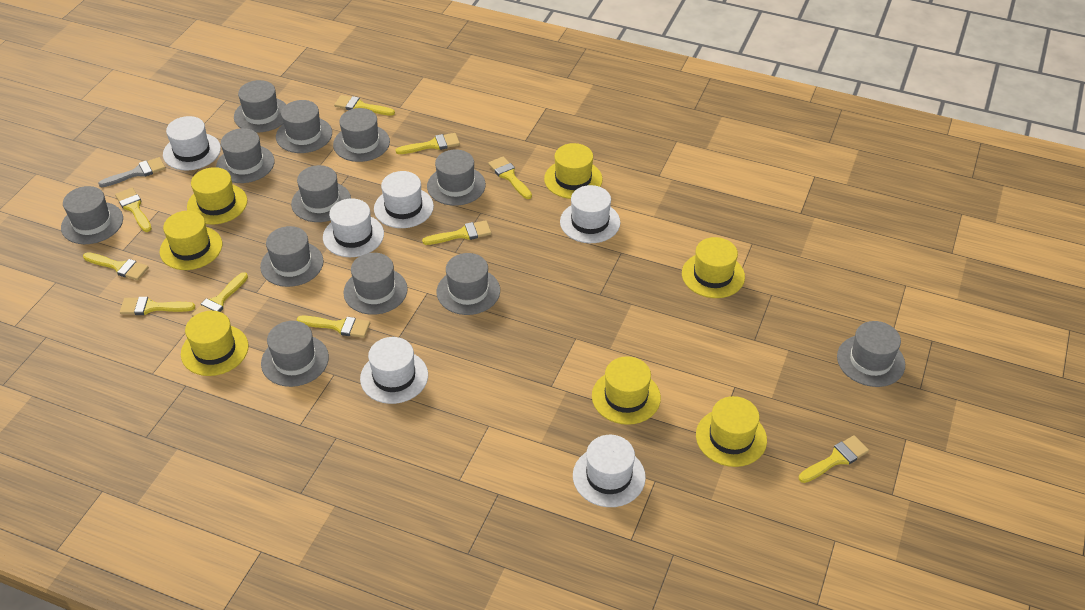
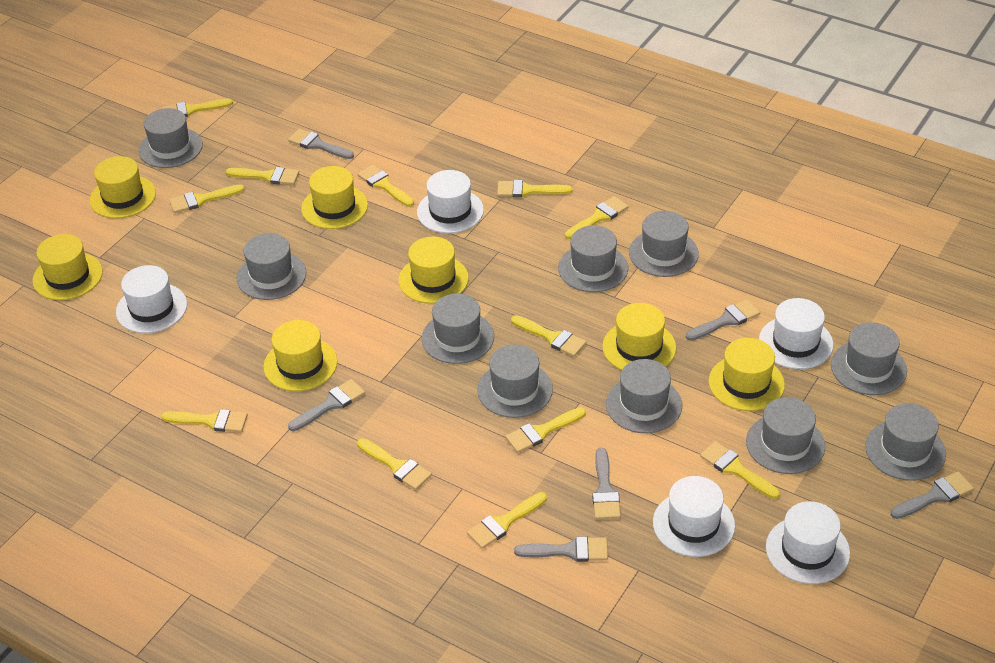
grey brush: 1 -> 6
grey hat: 12 -> 10
white hat: 6 -> 5
yellow brush: 10 -> 12

